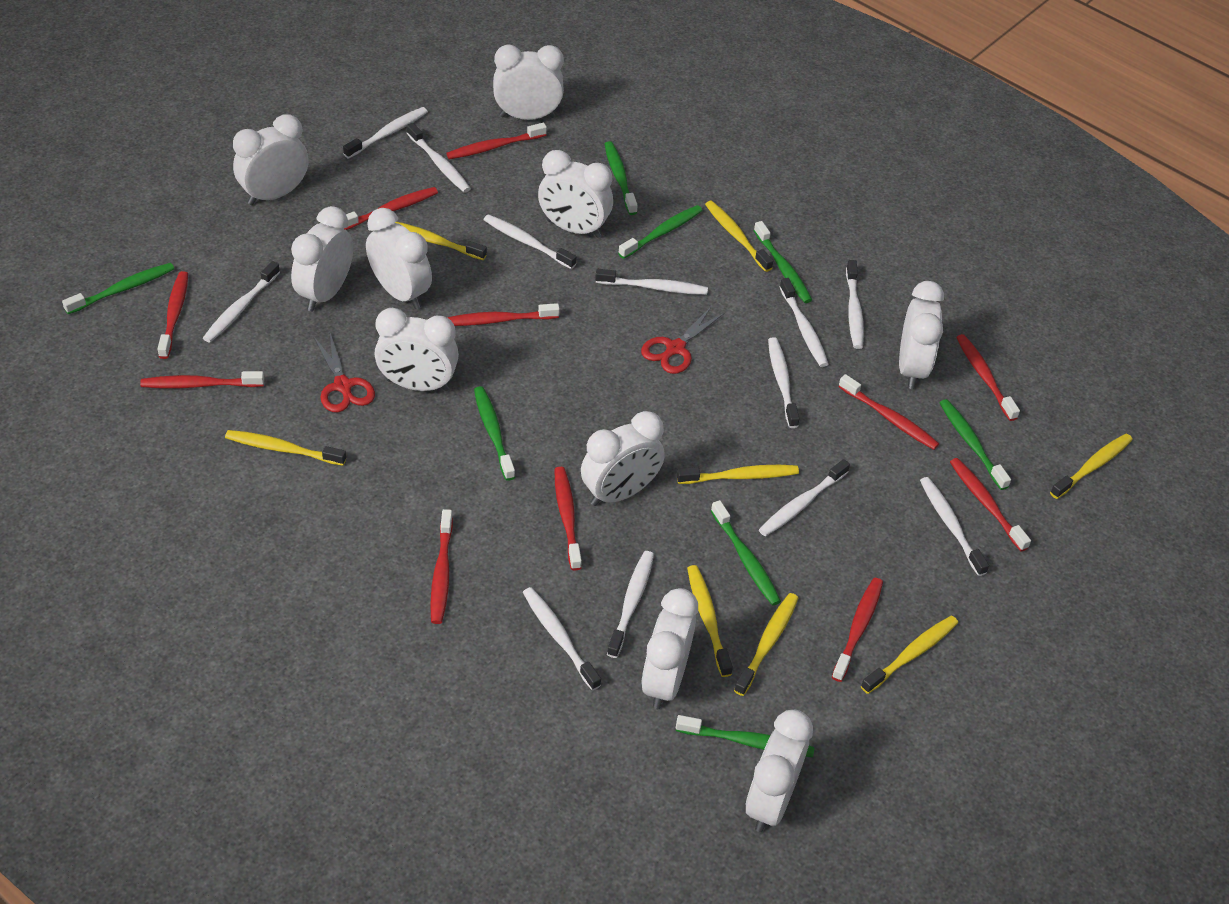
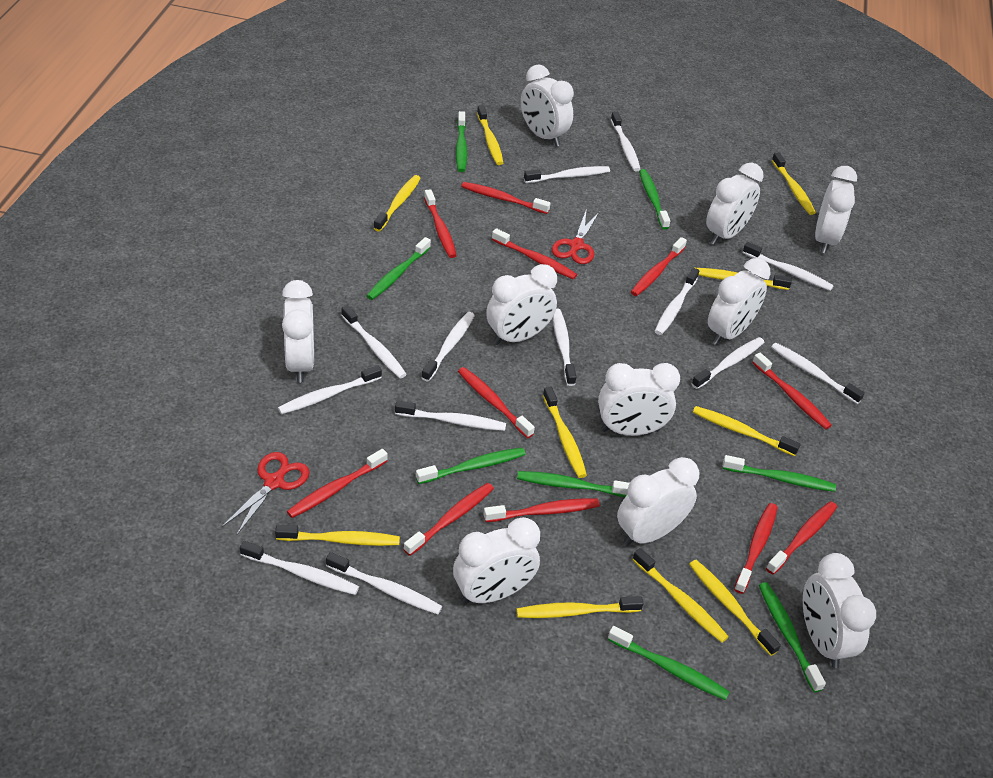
white toothbrush: 12 -> 13
yellow toothbrush: 8 -> 10

